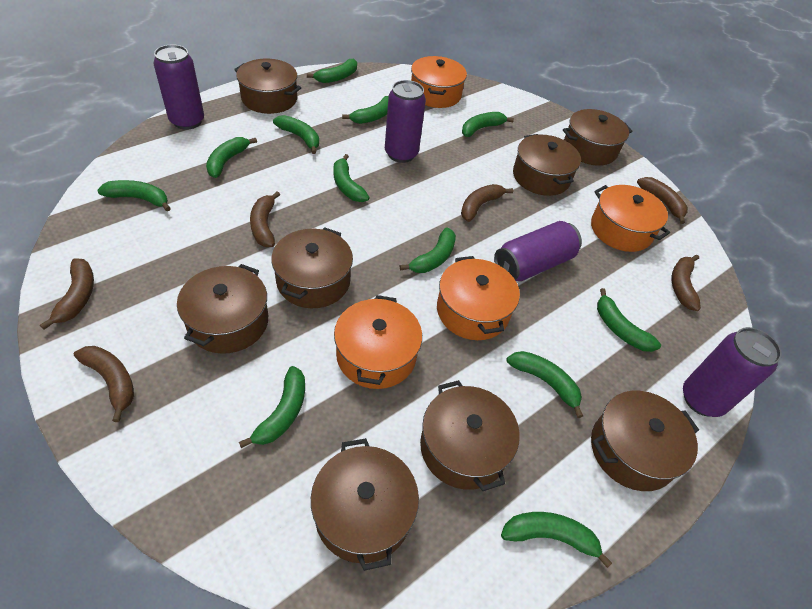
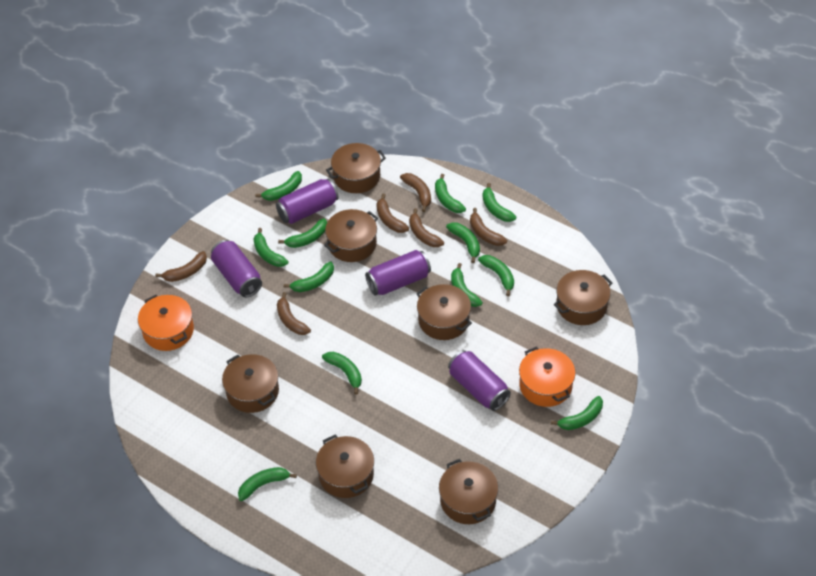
brown pot: 8 -> 7
orange pot: 4 -> 2

